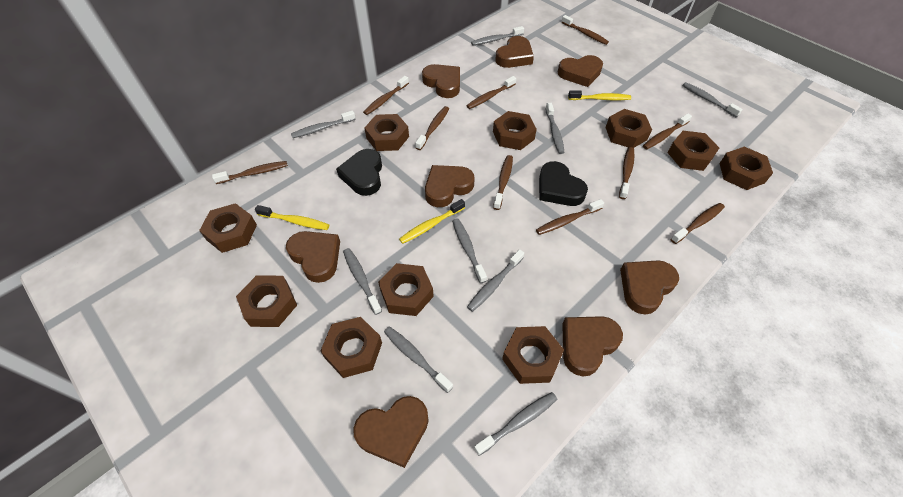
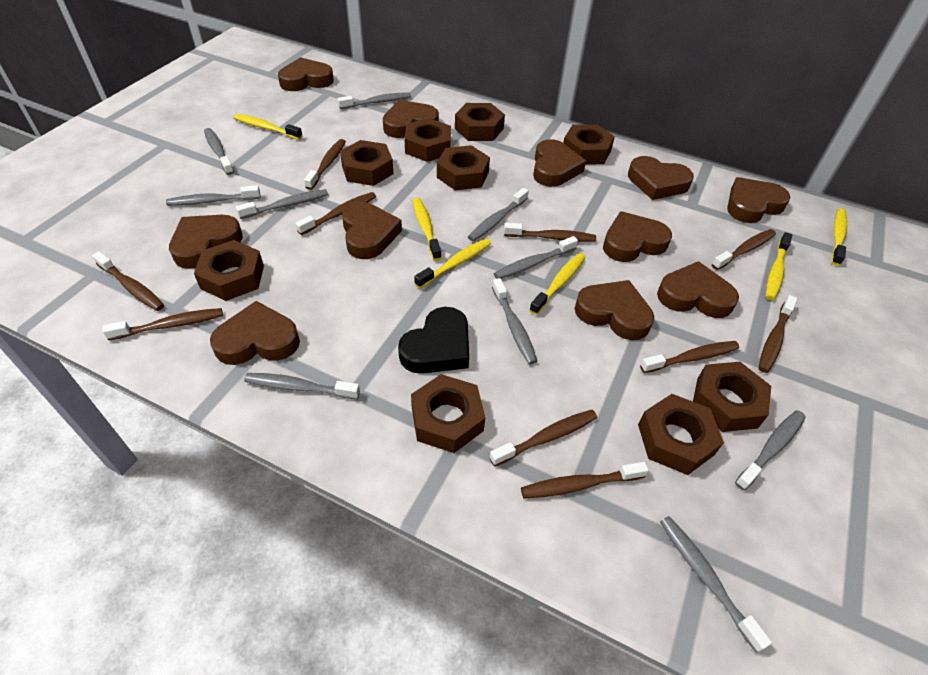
black heart: 2 -> 1
brown heart: 8 -> 11
brown nut: 10 -> 9
grey toothbrush: 9 -> 10
yellow toothbrush: 3 -> 6

